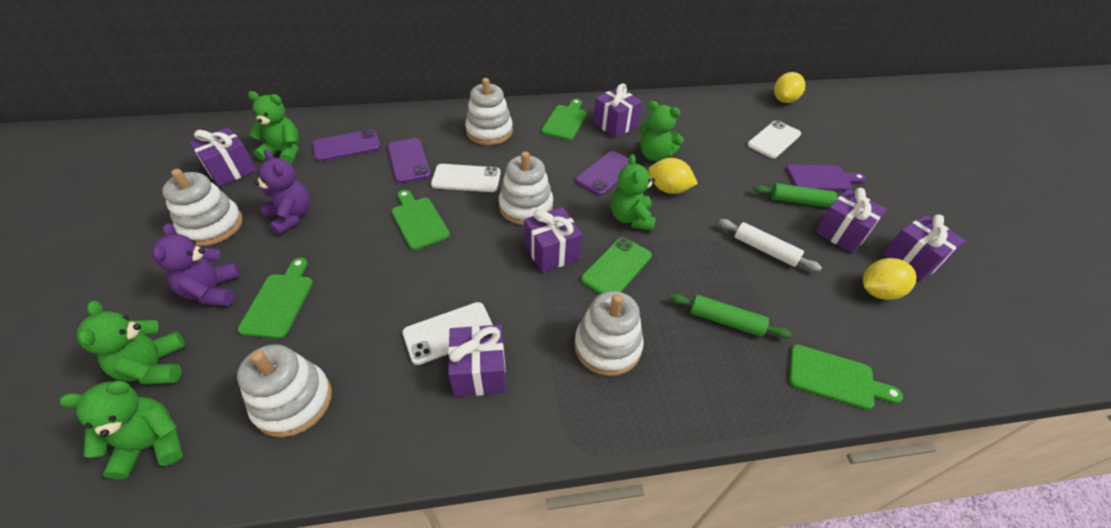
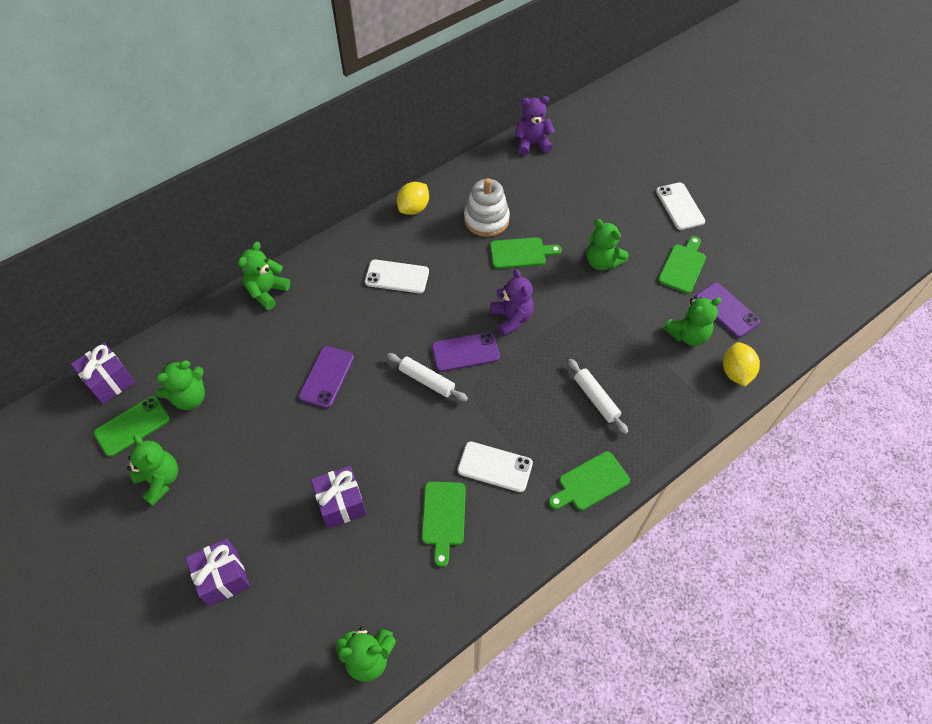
green rolling pin: 2 -> 0
green teddy bear: 5 -> 6
purple cutting board: 1 -> 0
purple gift: 6 -> 3
white rolling pin: 1 -> 2
white stacking toy: 5 -> 1
yellow lemon: 3 -> 2

